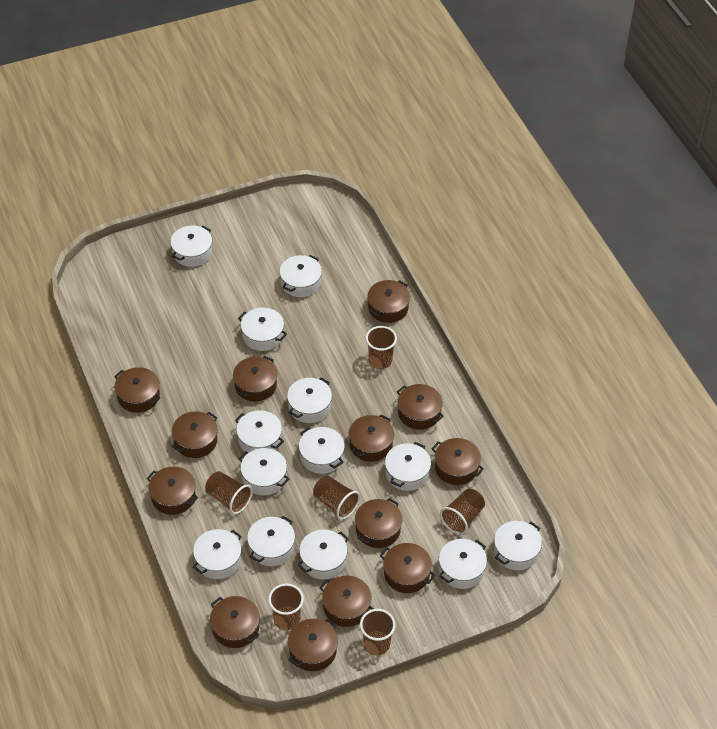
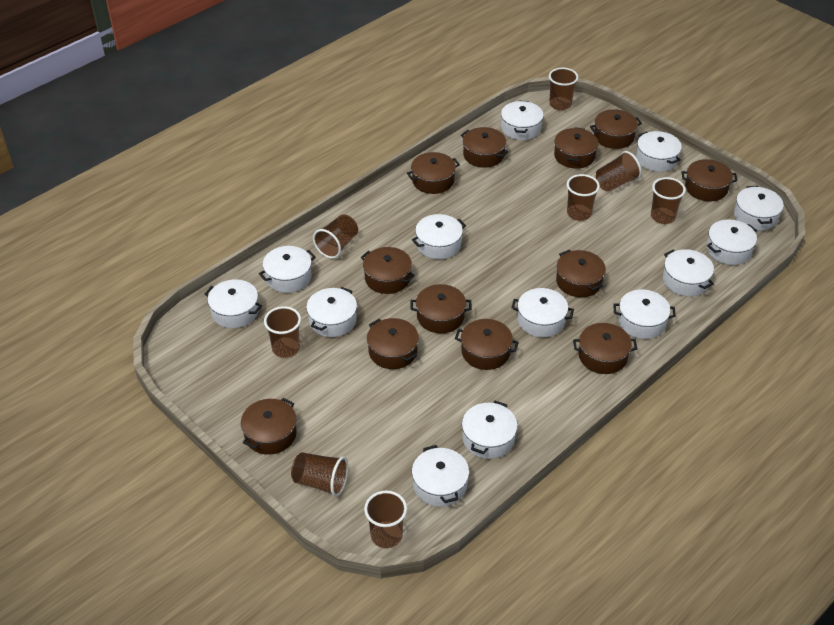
brown cup: 6 -> 8
brown pot: 13 -> 12

